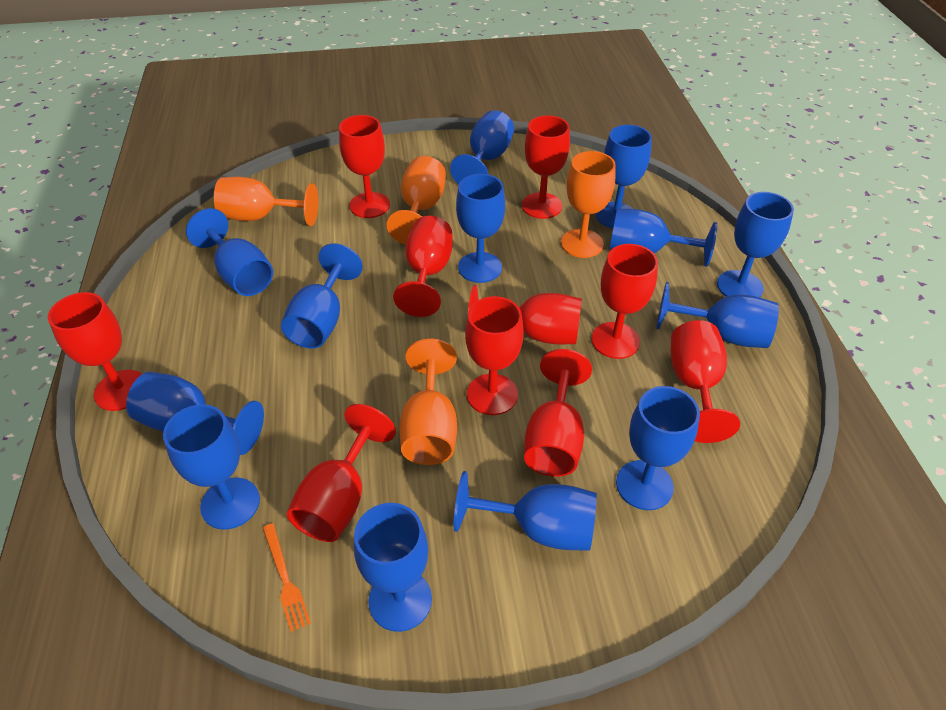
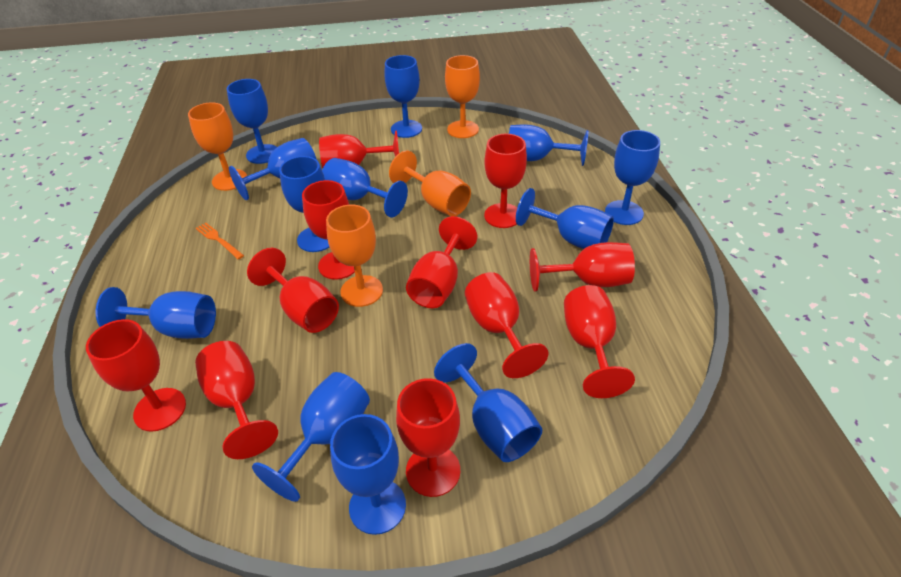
blue goblet: 13 -> 12
red goblet: 10 -> 11

